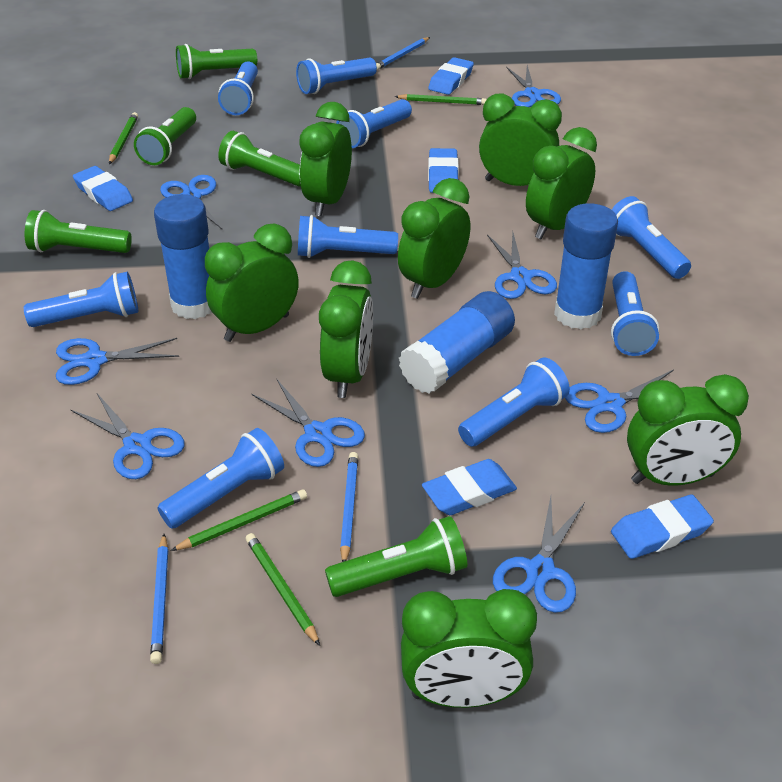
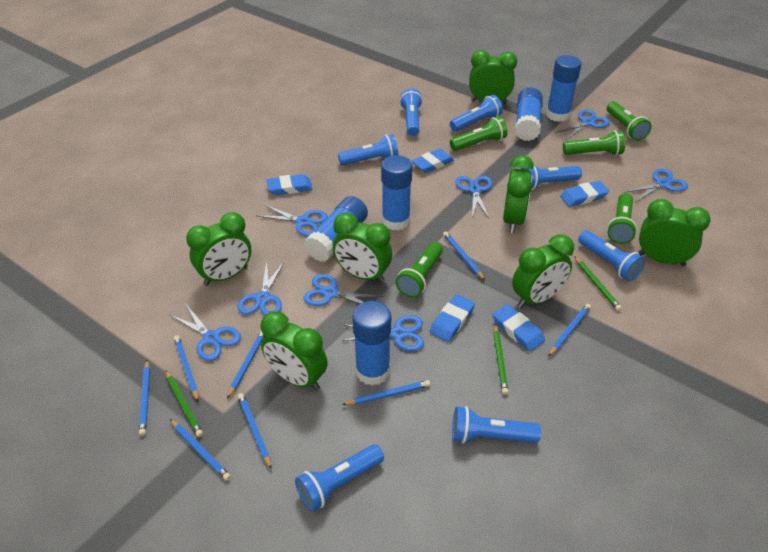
blue flashlight: 9 -> 7
blue glue stick: 3 -> 5
blue pencil: 3 -> 8
green clock: 8 -> 7
green pencil: 4 -> 3

